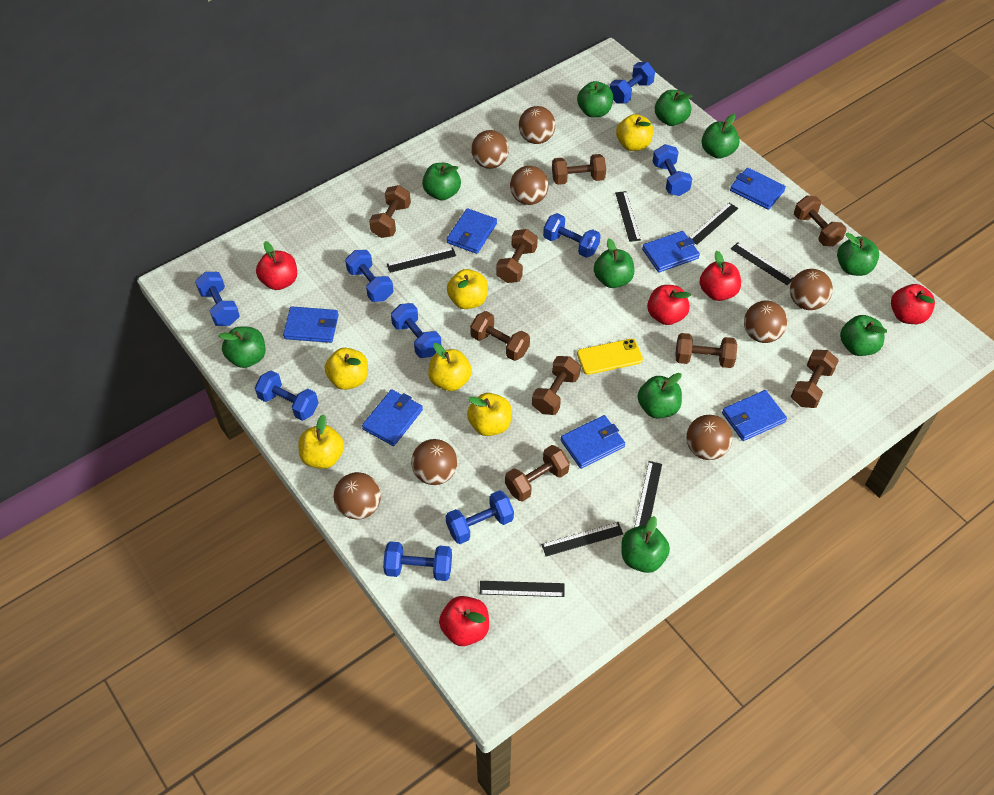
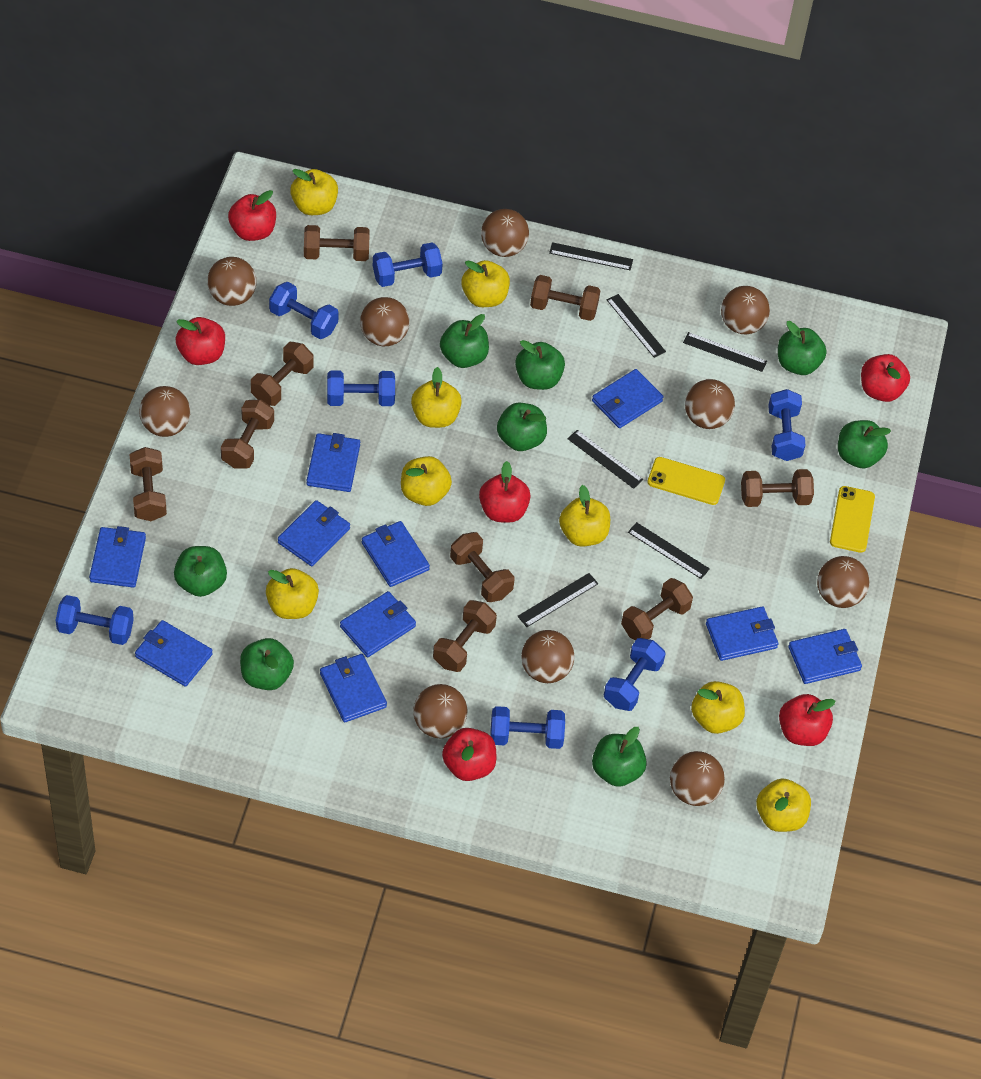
black ruler: 7 -> 6
blue dumbbell: 9 -> 7
blue wallet: 7 -> 10
brown ball: 8 -> 10
green apple: 10 -> 8
red apple: 5 -> 6
yellow apple: 6 -> 8
yellow phone: 1 -> 2

